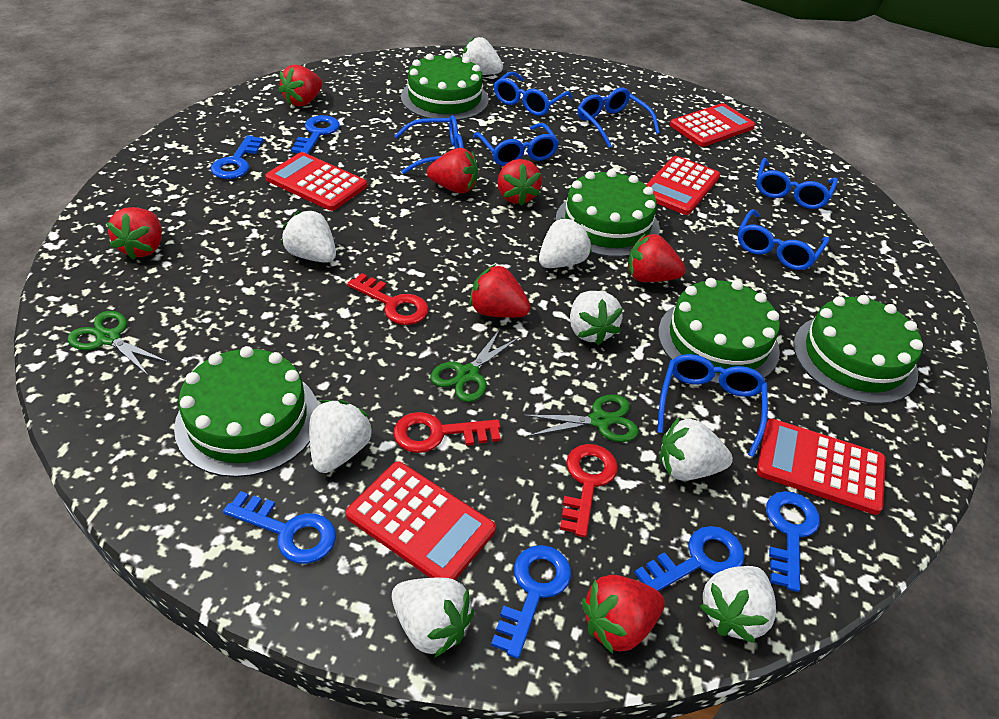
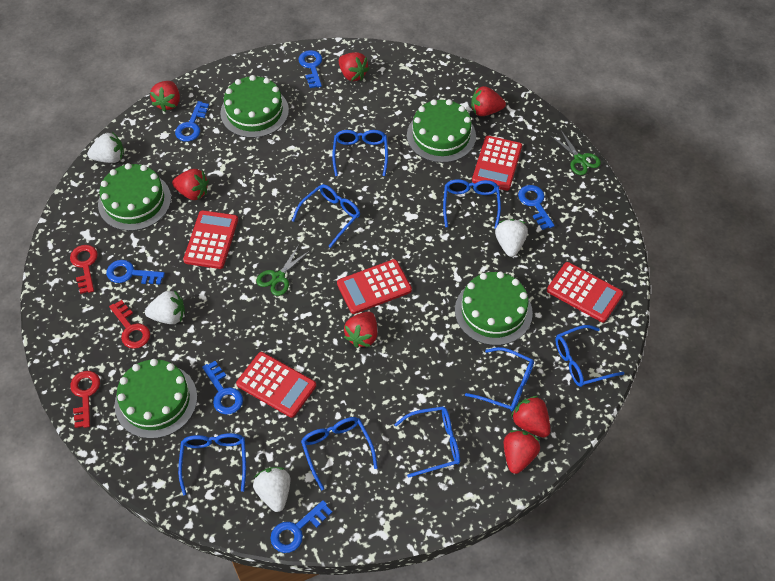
blue glasses: 7 -> 8
green scissors: 3 -> 2
white strawberry: 8 -> 4

